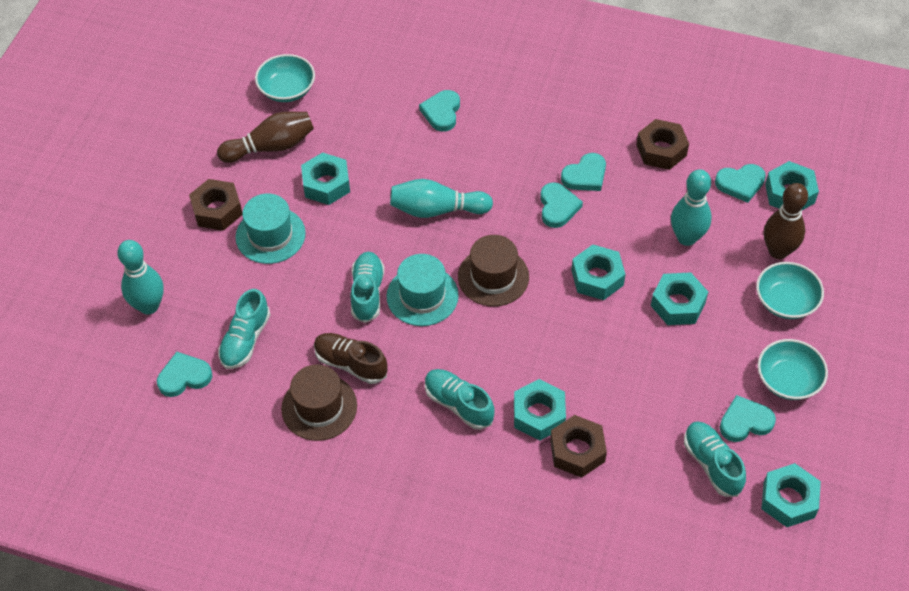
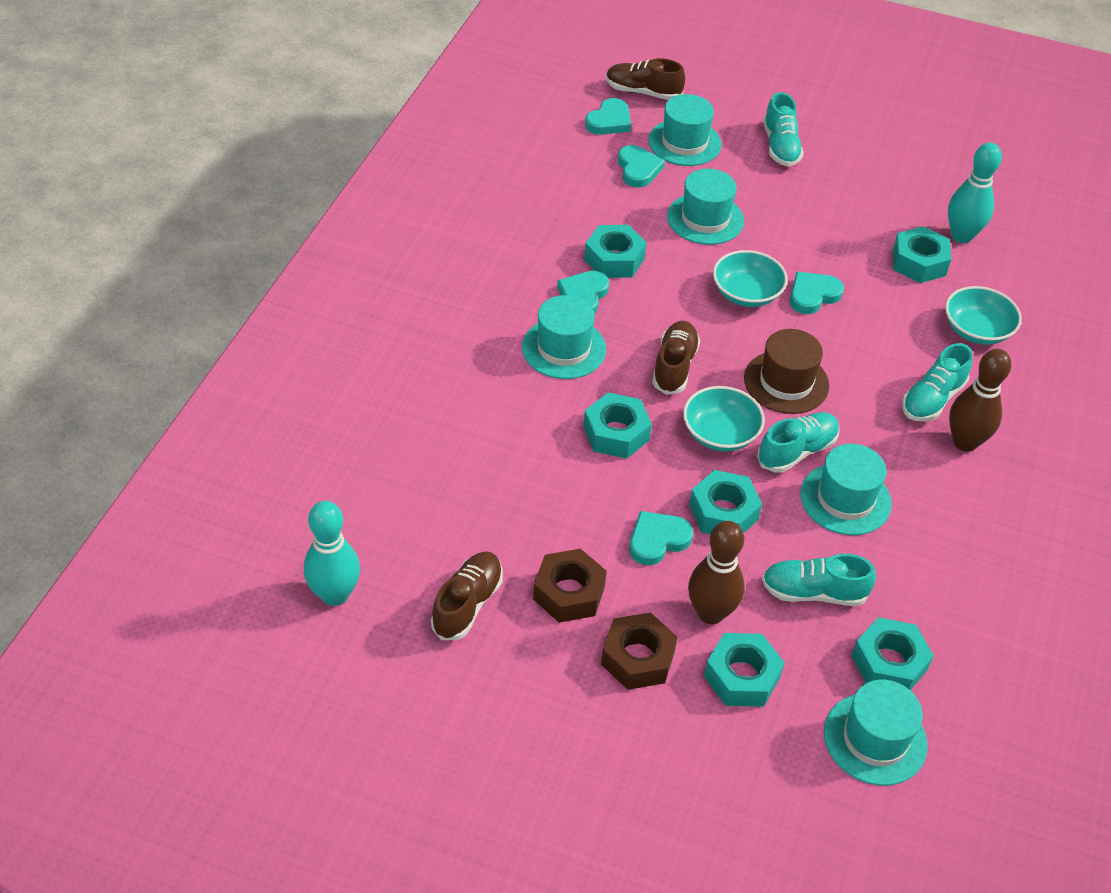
brown hat: 2 -> 1
brown nut: 3 -> 2
brown shoe: 1 -> 3
turquoise bowling pin: 3 -> 2
turquoise hat: 2 -> 5
turquoise heart: 6 -> 5

